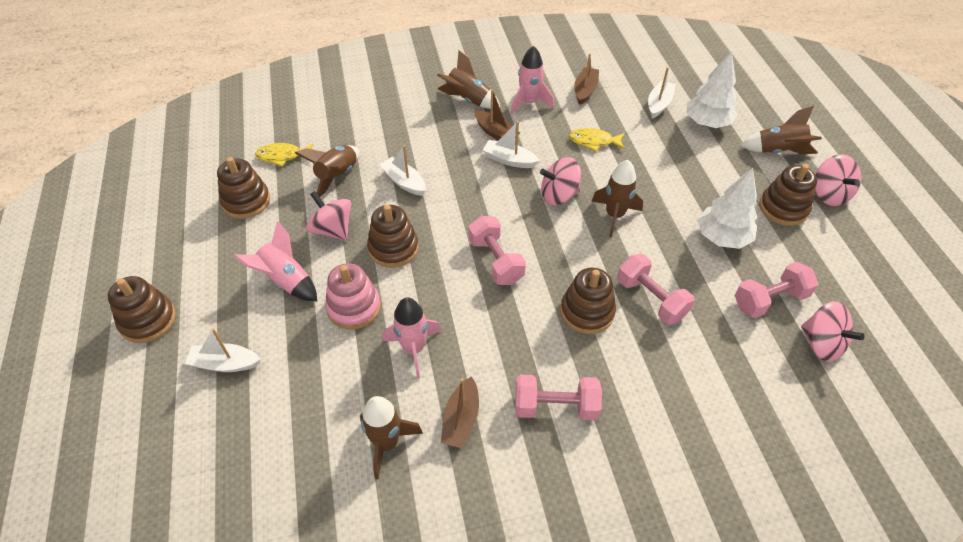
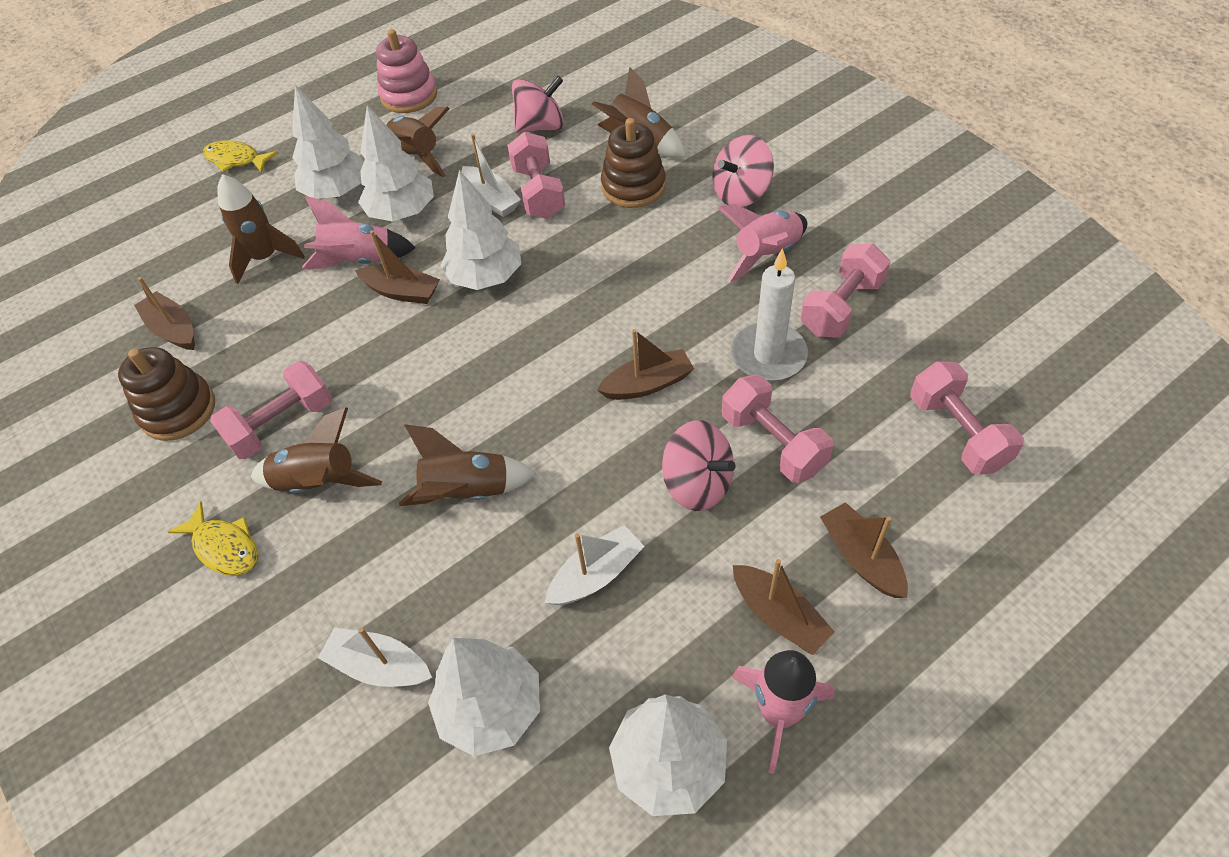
brown boat: 3 -> 5
brown stacking toy: 5 -> 2
pink dumbbell: 4 -> 5
pink spinning top: 4 -> 3
white boat: 4 -> 3
white candle: 0 -> 1
white tree: 2 -> 5

